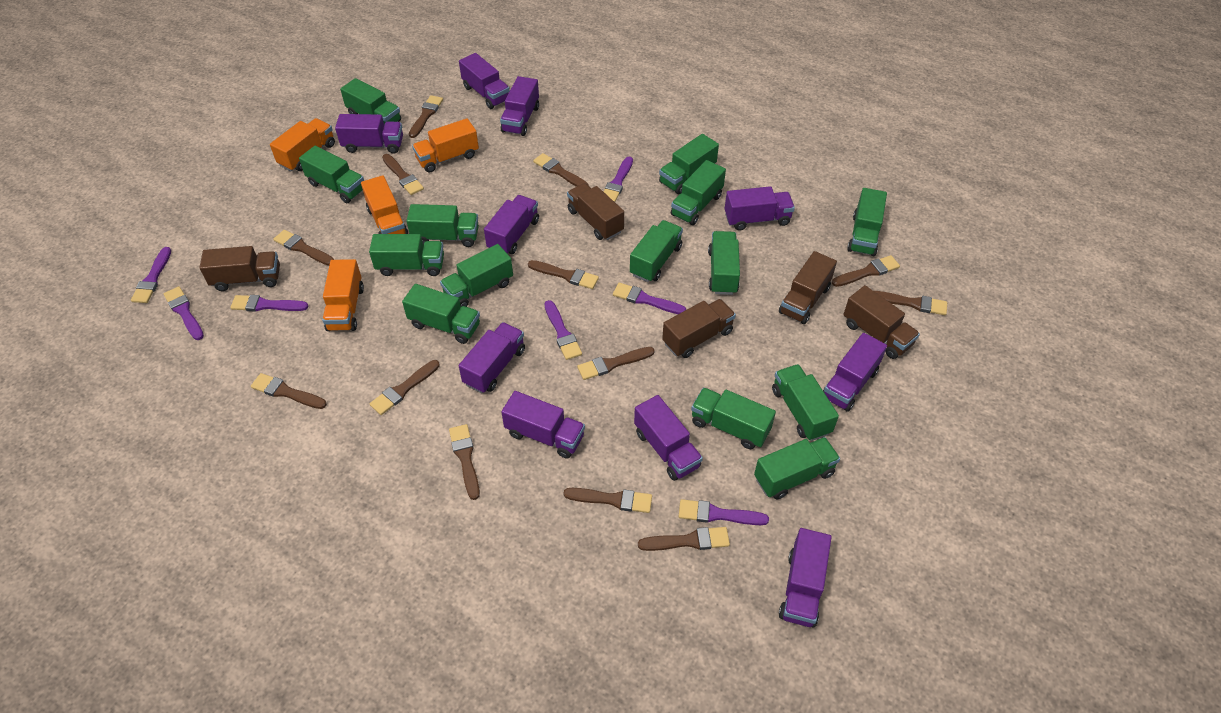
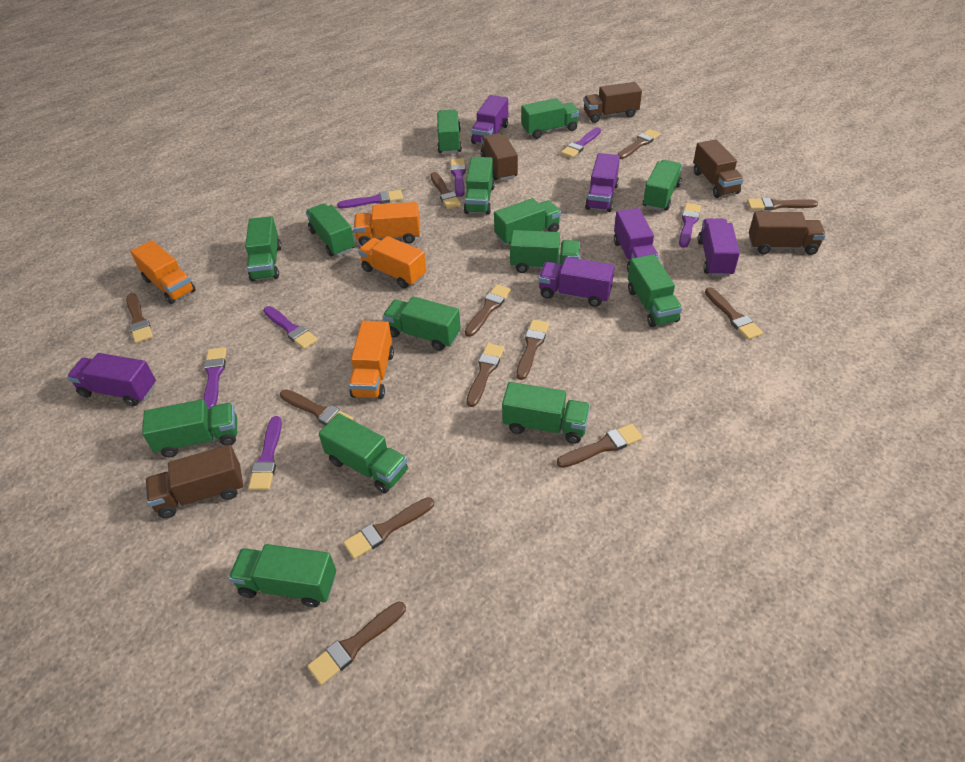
brown brush: 13 -> 12
purple truck: 10 -> 6

